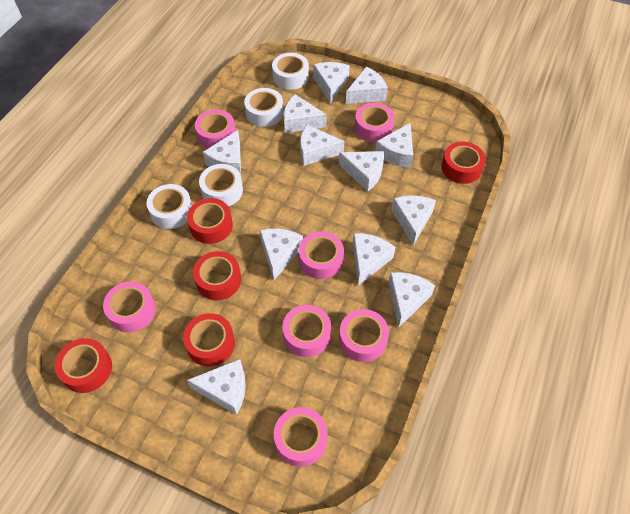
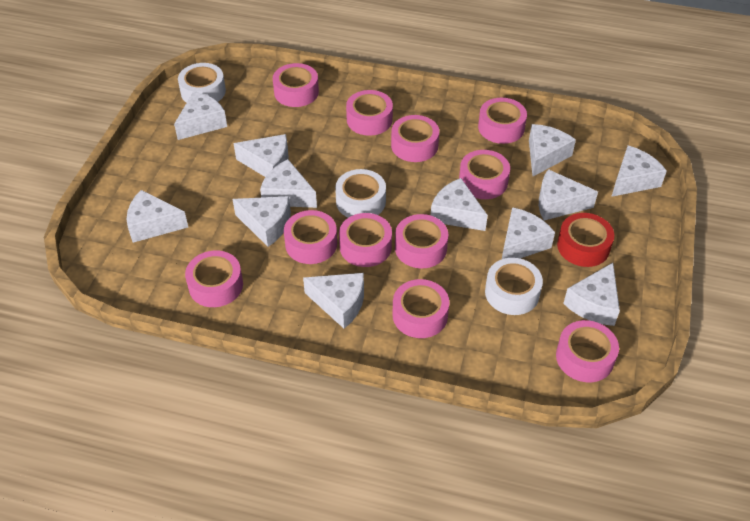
pink tape: 7 -> 11
red tape: 5 -> 1
white tape: 4 -> 3

